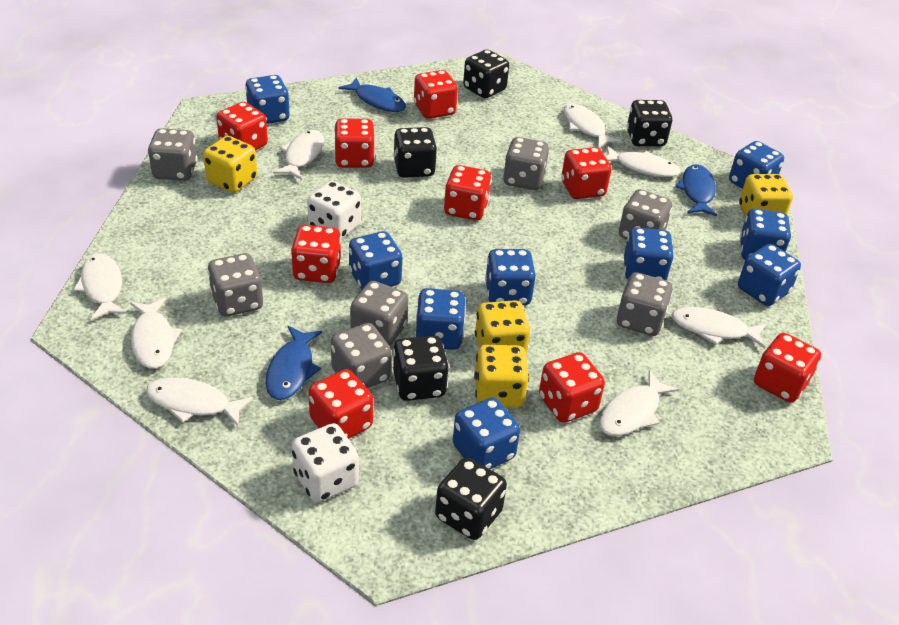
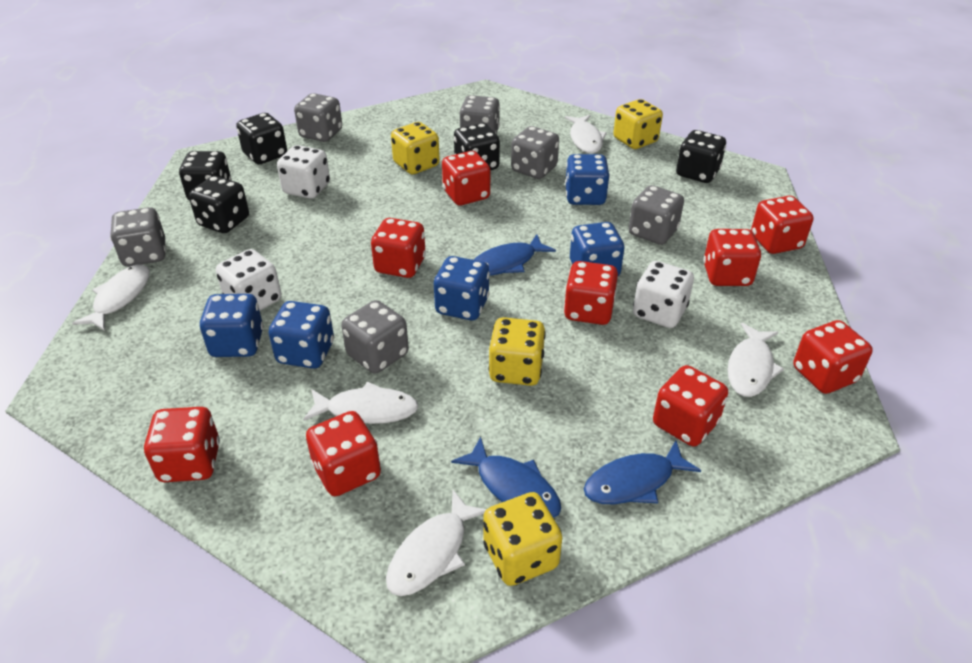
blue dice: 9 -> 5
grey dice: 7 -> 6
white dice: 2 -> 3
white fish: 8 -> 5

